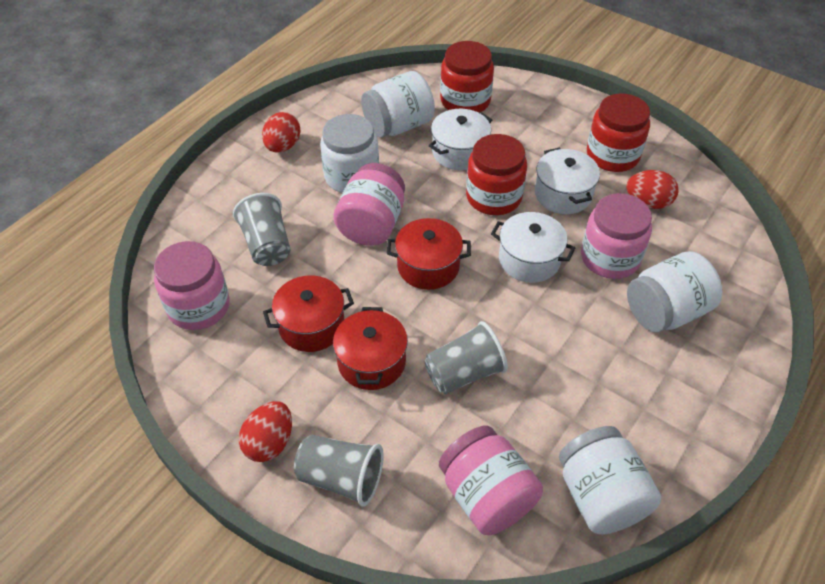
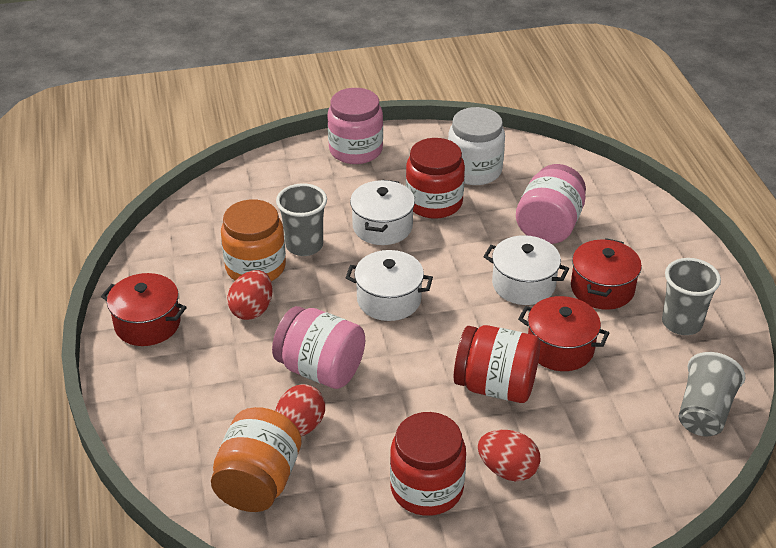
orange jar: 0 -> 2
pink jar: 4 -> 3
white jar: 4 -> 1

